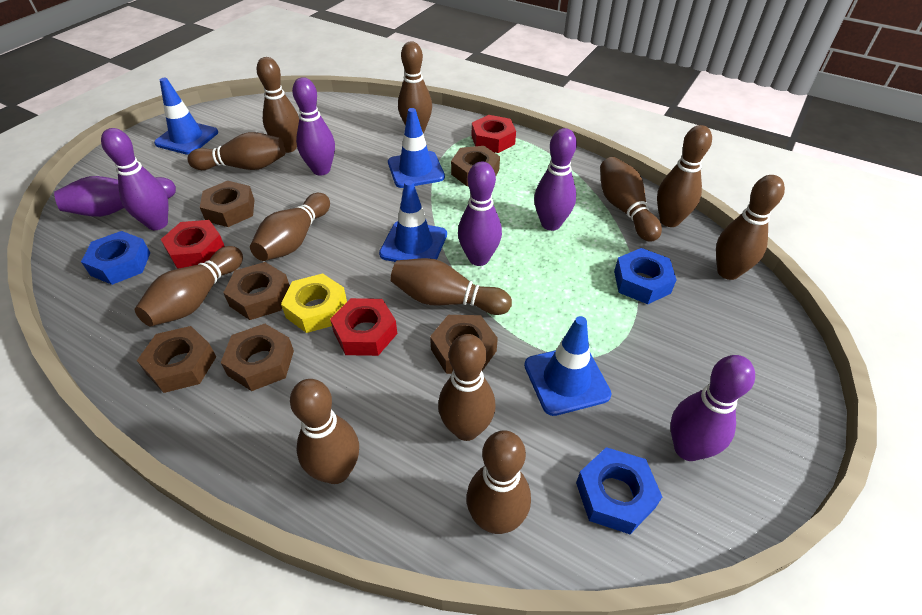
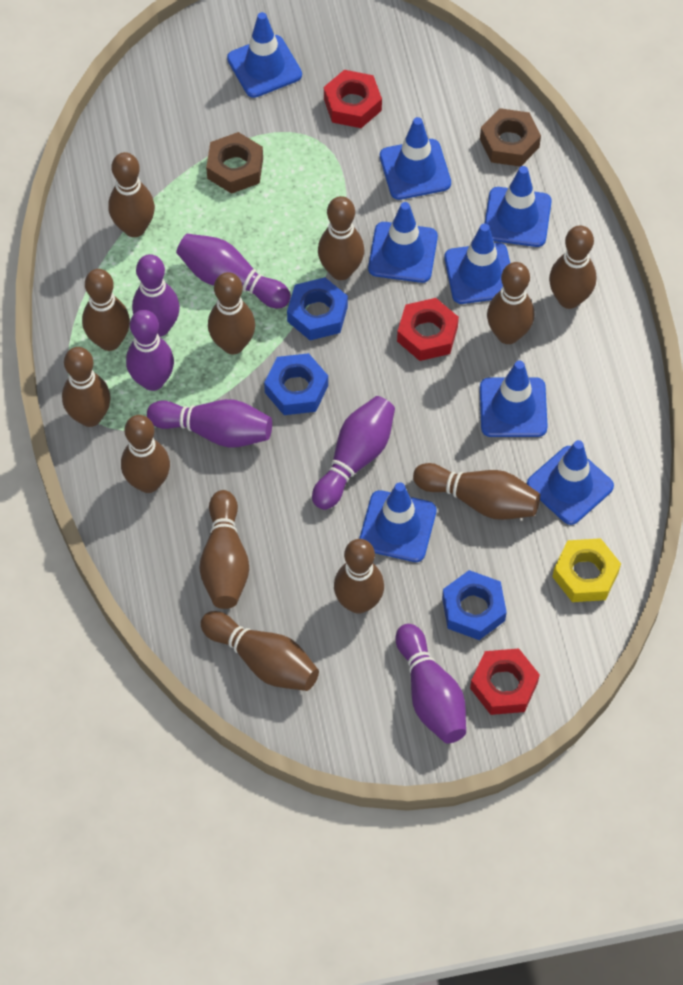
blue traffic cone: 4 -> 8
brown nut: 6 -> 2

